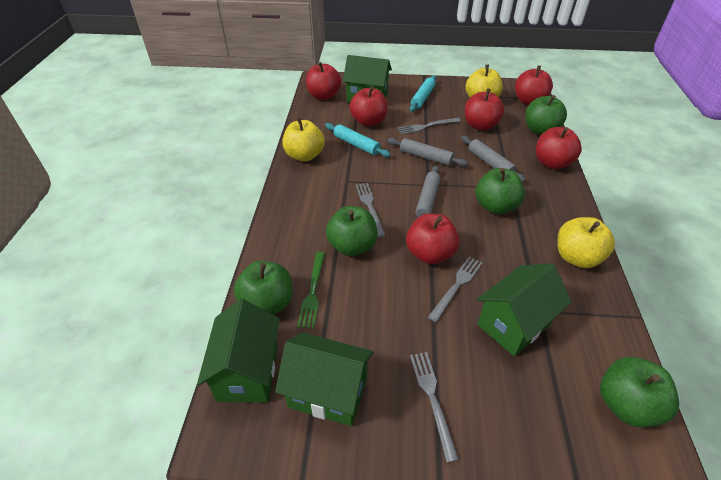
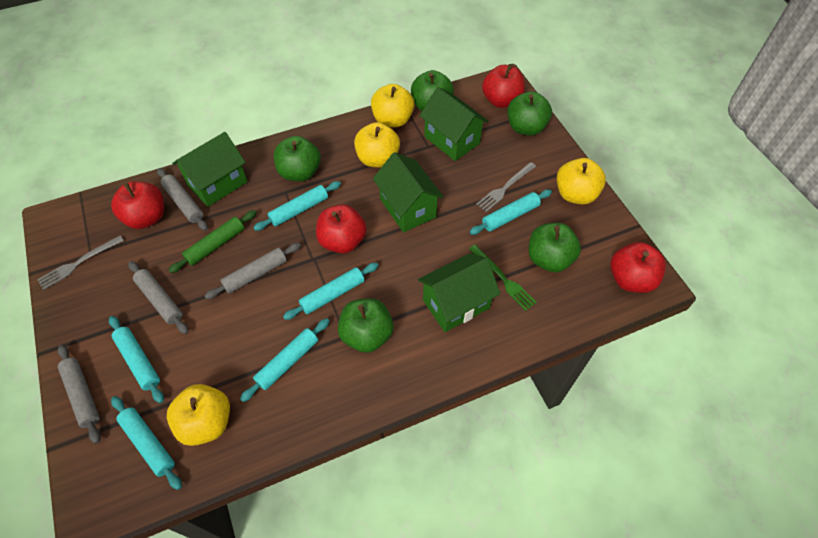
green rolling pin: 0 -> 1
grey fork: 4 -> 2
grey rolling pin: 3 -> 4
red apple: 6 -> 4
turquoise rolling pin: 2 -> 6
yellow apple: 3 -> 4

